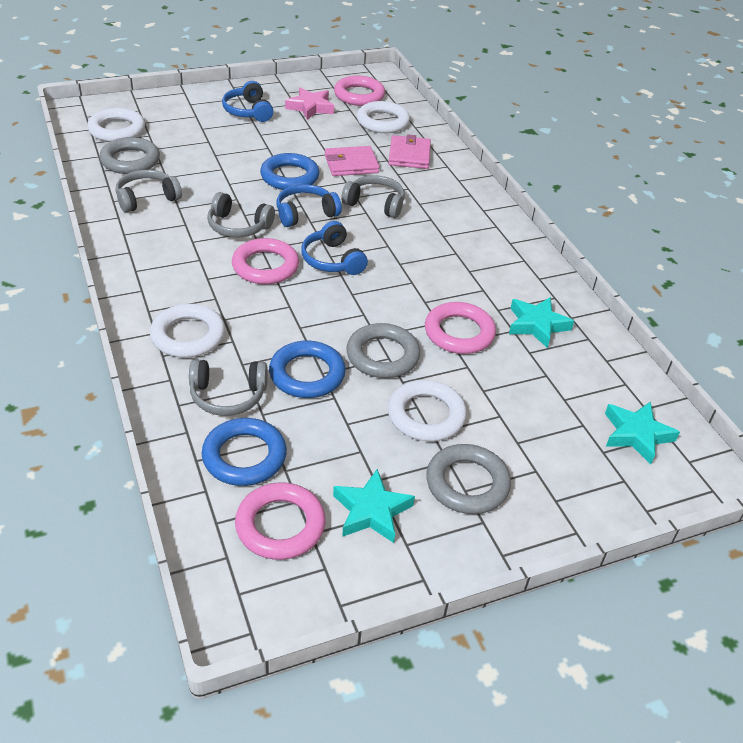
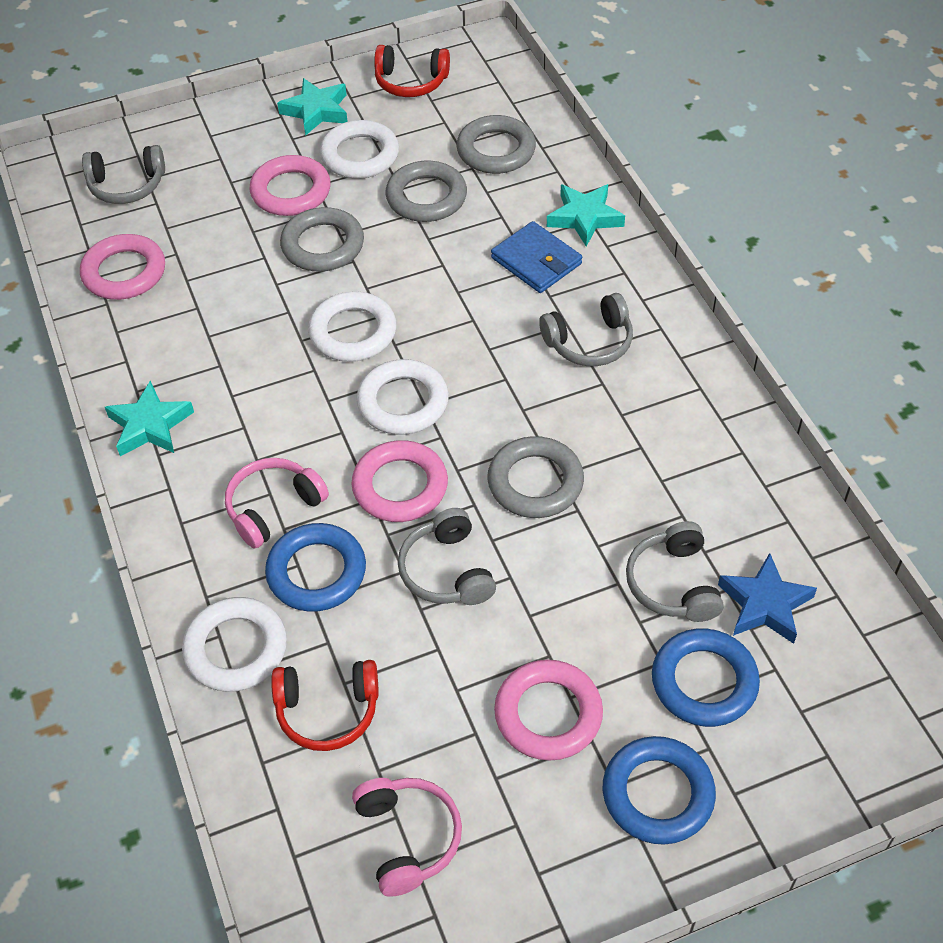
blue headphones: 3 -> 0
blue star: 0 -> 1
blue wallet: 0 -> 1
grey ring: 3 -> 4
pink headphones: 0 -> 2
pink star: 1 -> 0
pink wallet: 2 -> 0
red headphones: 0 -> 2

